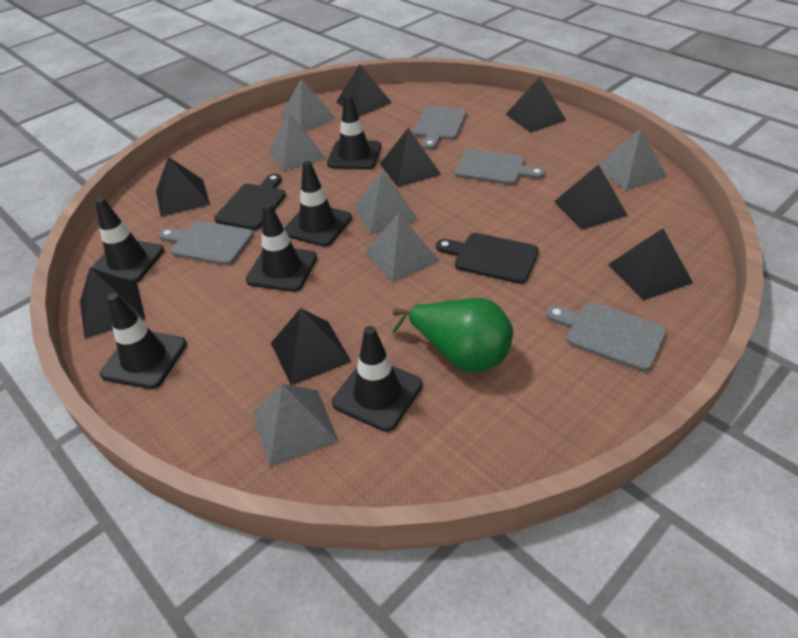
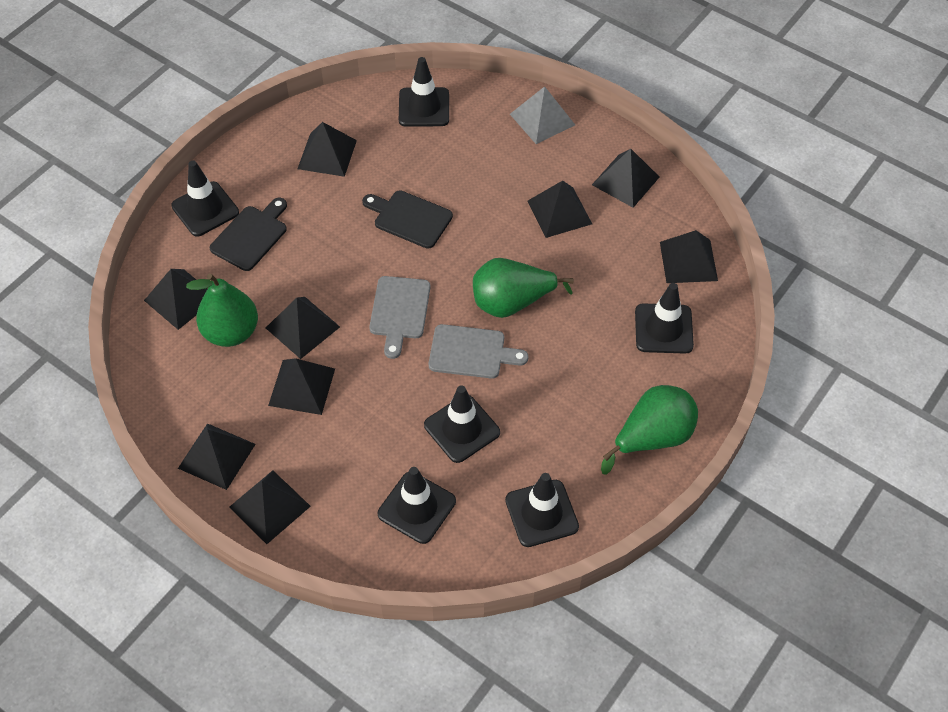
black pyramid: 8 -> 9
green pear: 1 -> 3
grey cutting board: 4 -> 2
grey pyramid: 6 -> 1

